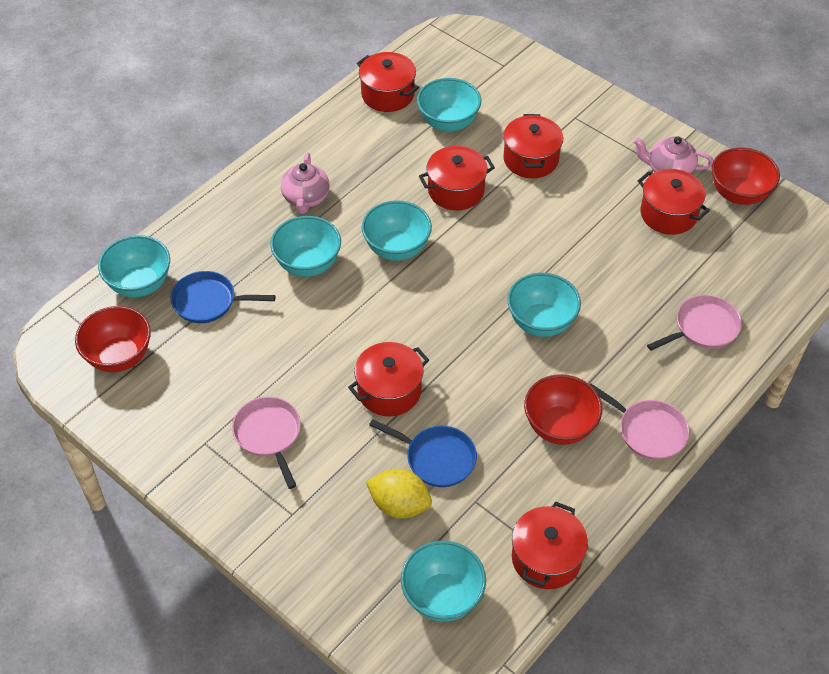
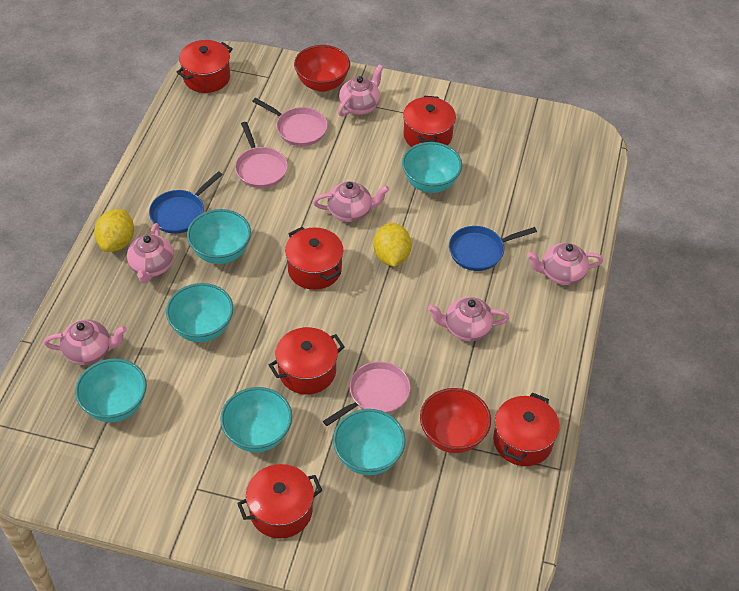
pink teapot: 2 -> 6
red bowl: 3 -> 2
yellow lemon: 1 -> 2

